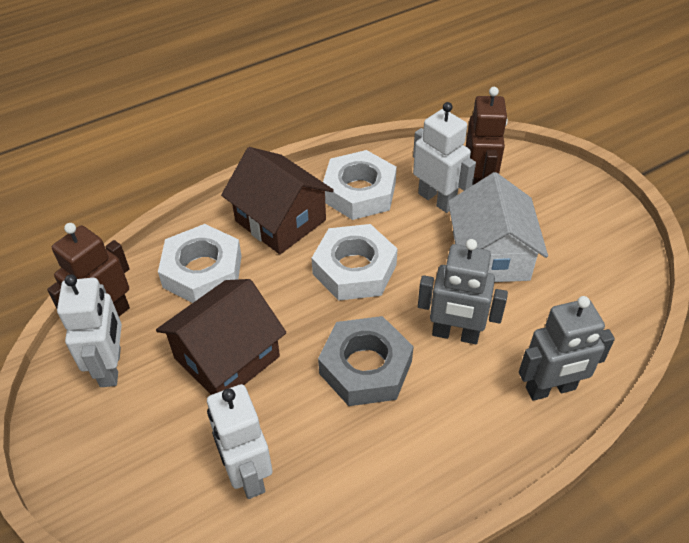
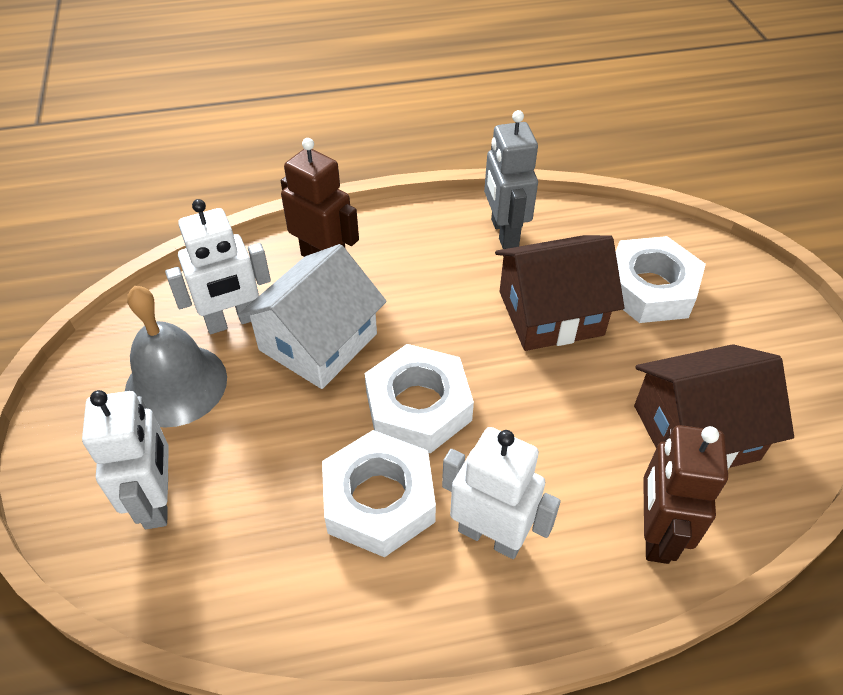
grey bell: 0 -> 1
grey nut: 1 -> 0
grey robot: 2 -> 1

